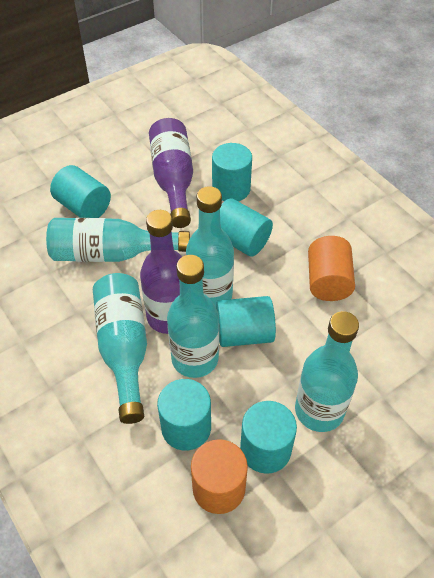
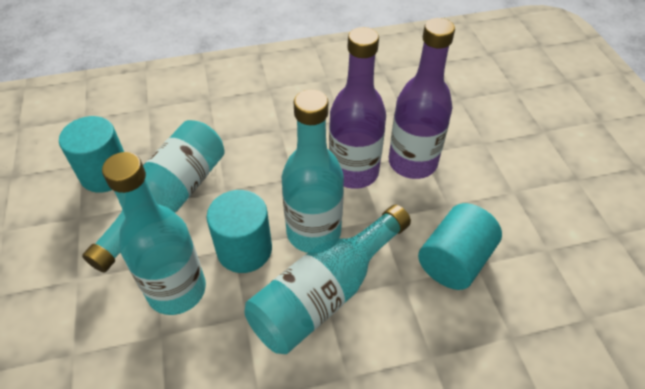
orange cylinder: 2 -> 0
turquoise bottle: 5 -> 4
turquoise cylinder: 6 -> 3

